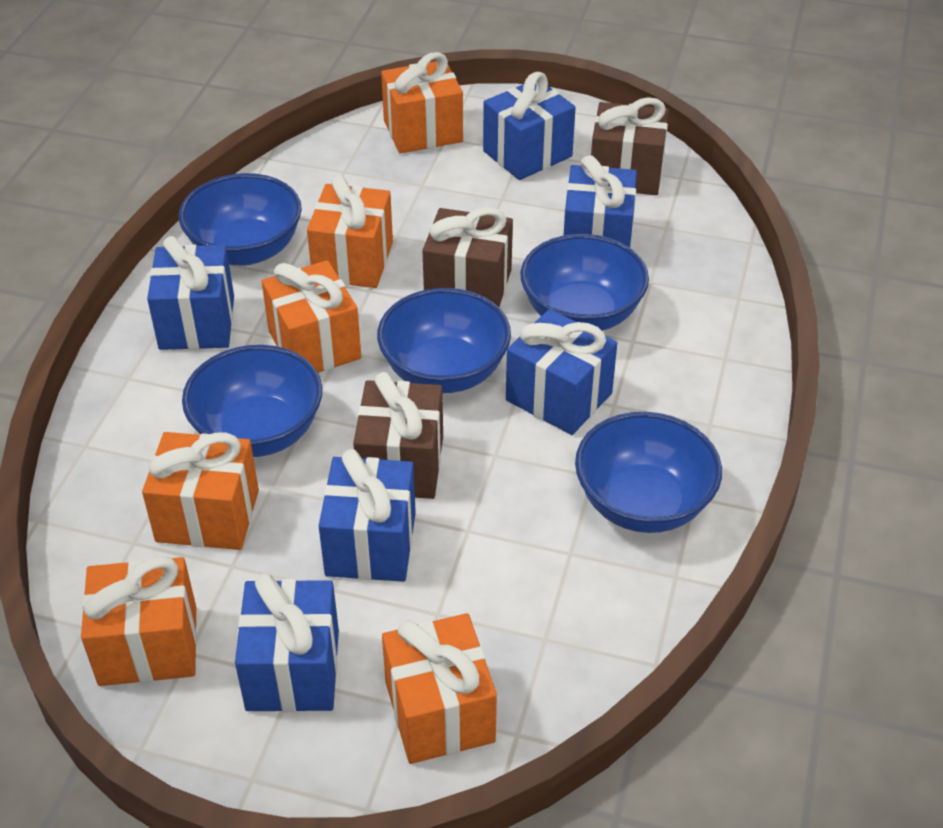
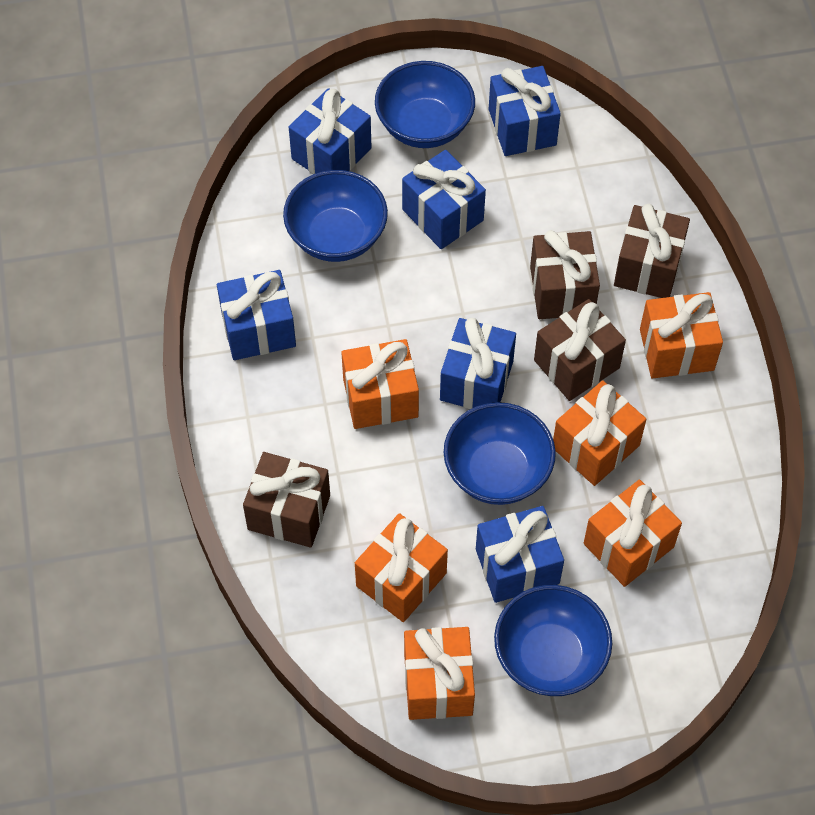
blue bowl: 5 -> 4
brown gift: 3 -> 4

